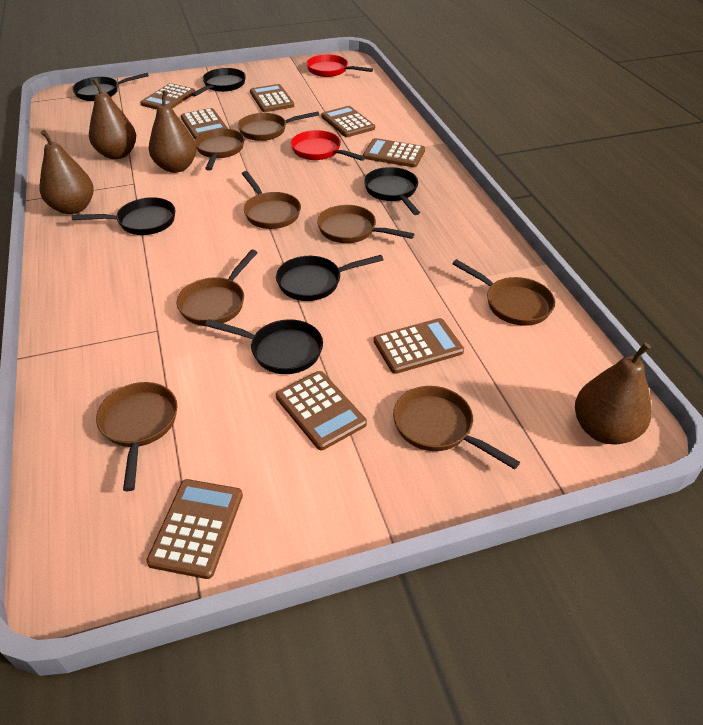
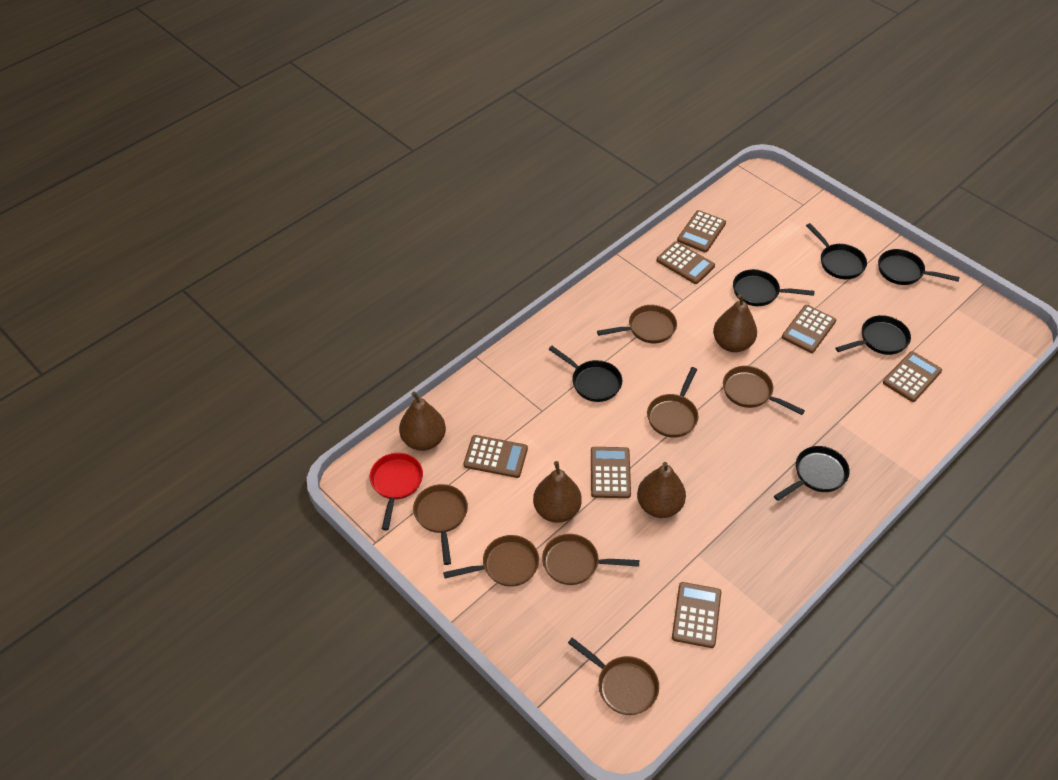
brown calculator: 8 -> 7
brown pan: 8 -> 7
red pan: 2 -> 1

